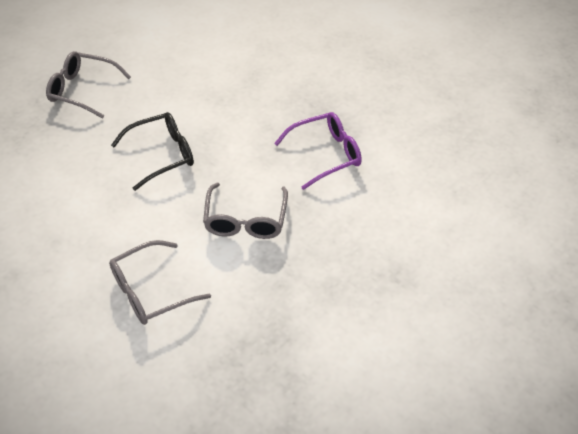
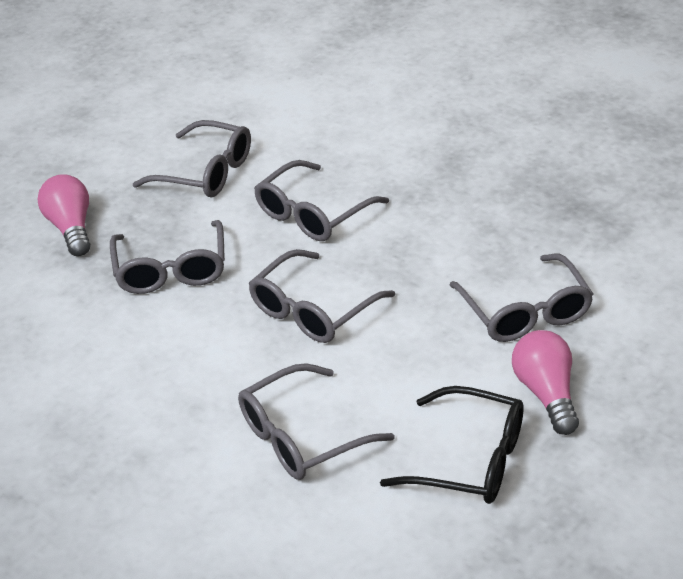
grey glasses: 3 -> 6
pink light bulb: 0 -> 2
purple glasses: 1 -> 0

